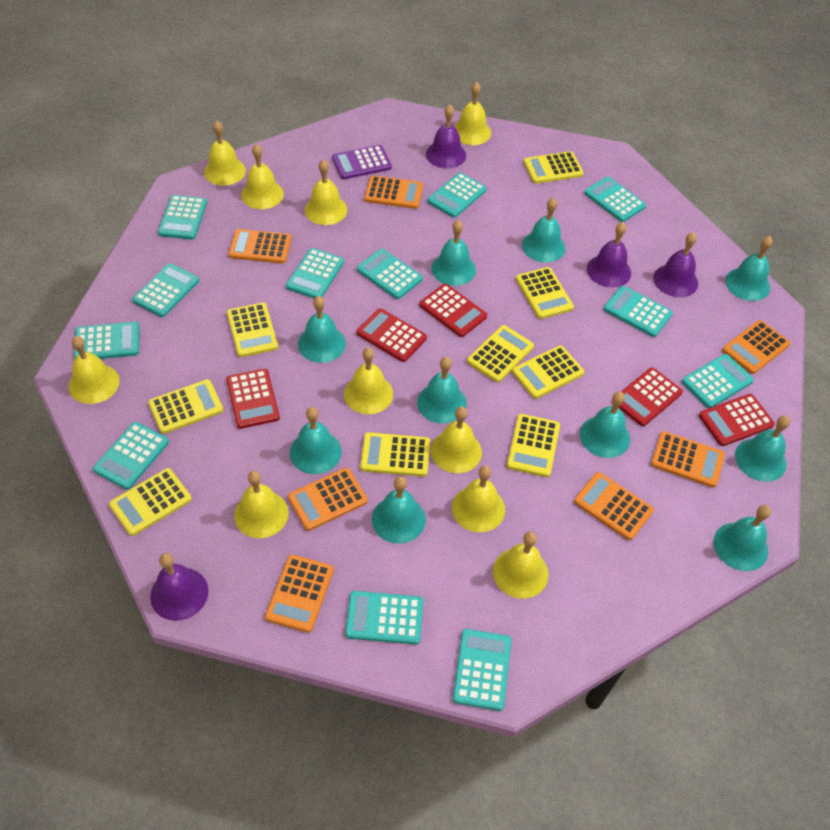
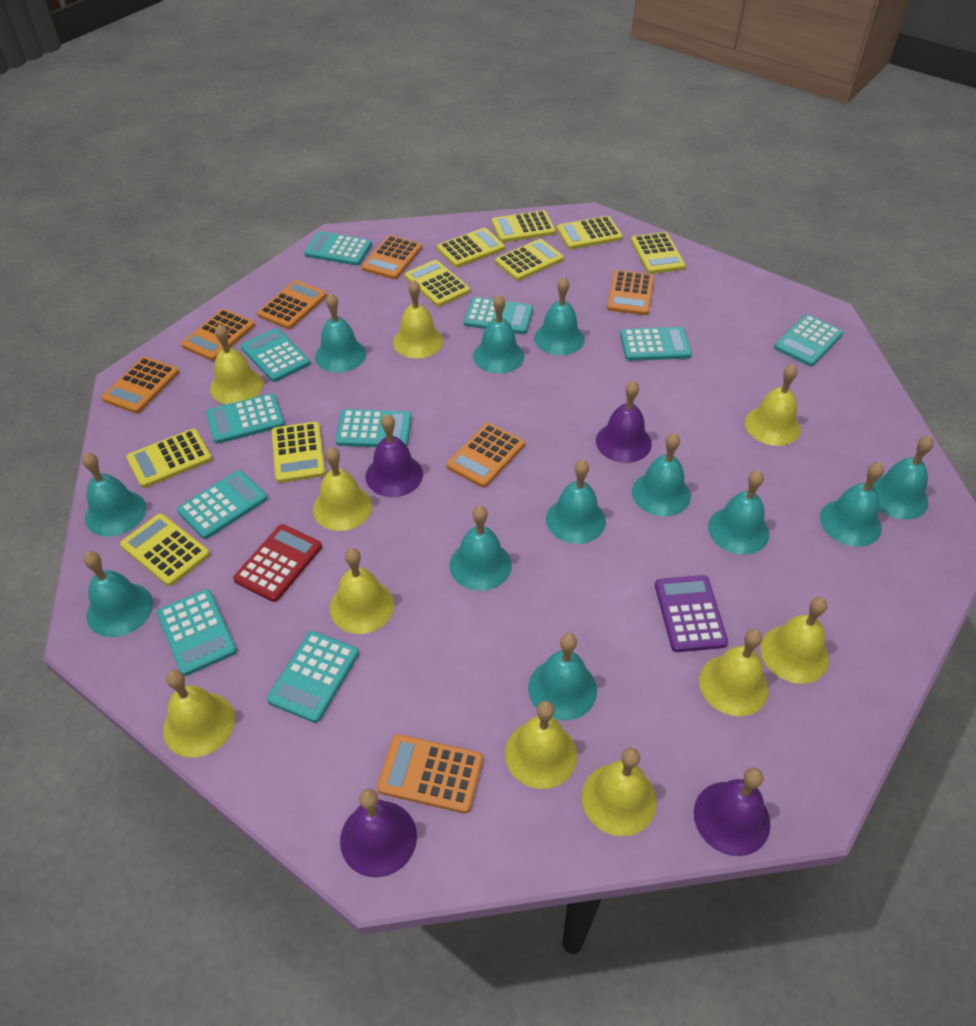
red calculator: 5 -> 1
turquoise bell: 10 -> 12
turquoise calculator: 12 -> 10

